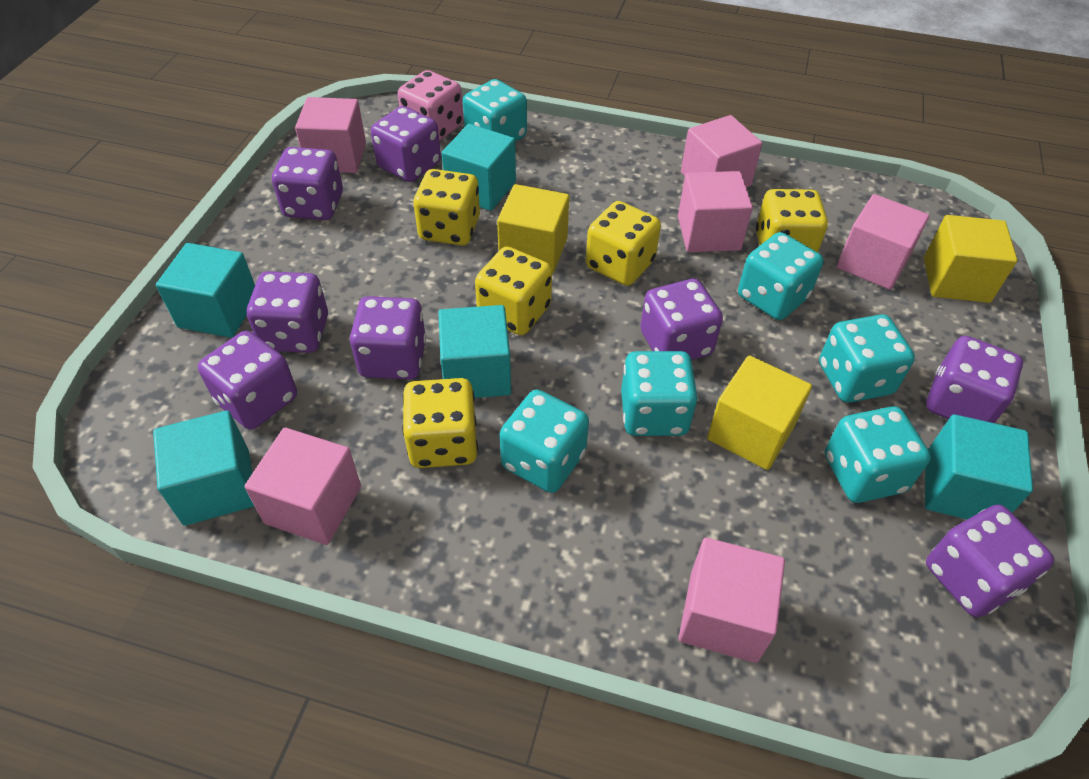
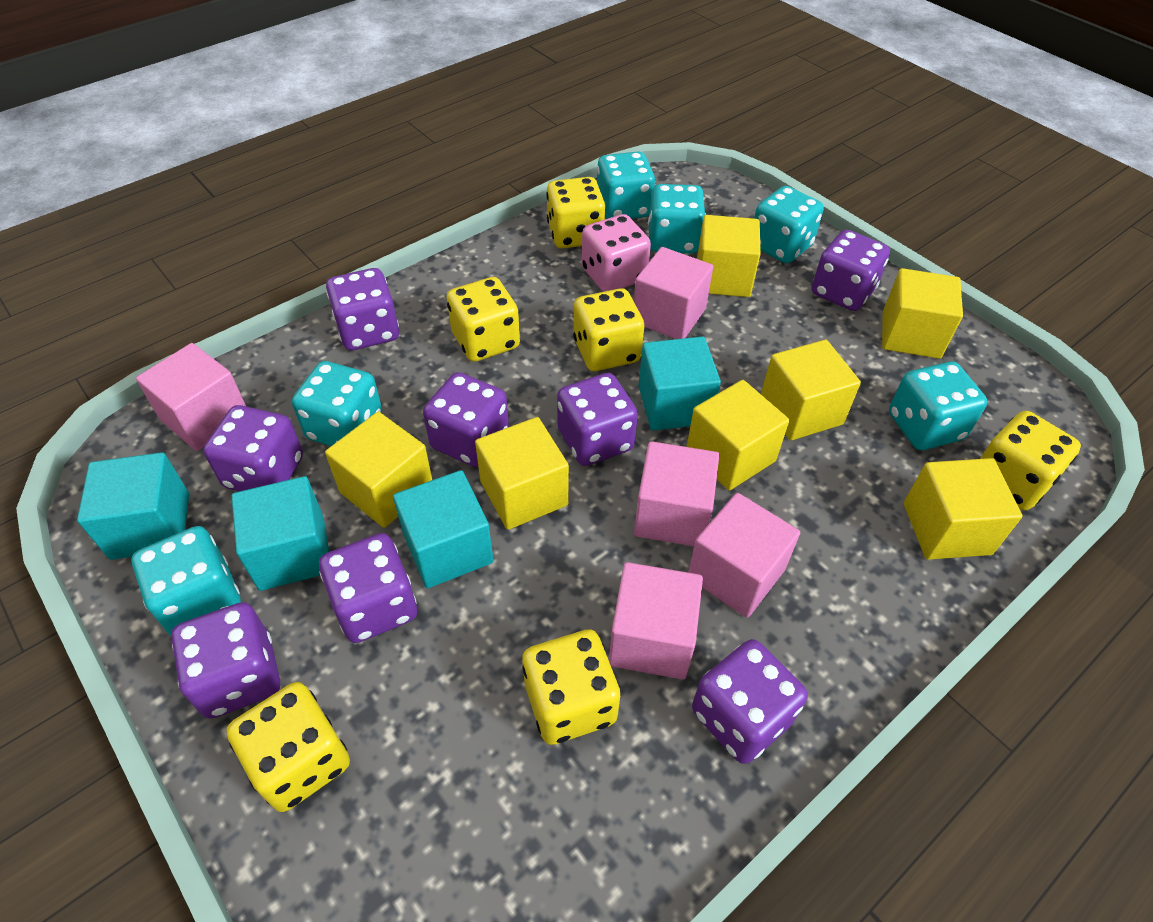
pink cube: 6 -> 5
turquoise cube: 5 -> 4
yellow cube: 3 -> 7
yellow dice: 5 -> 6

